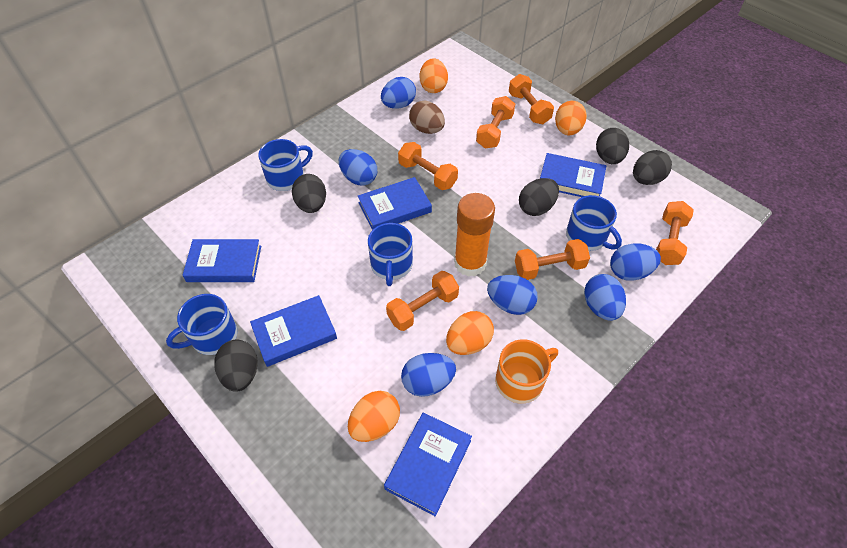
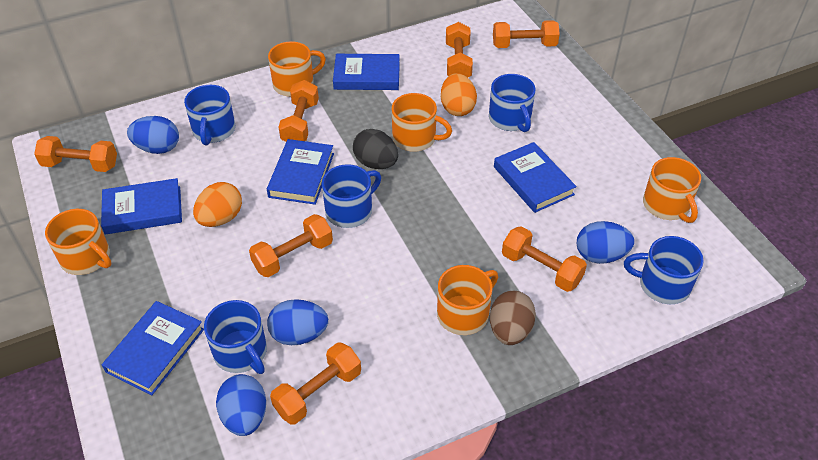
black egg: 5 -> 1
blue egg: 6 -> 4
blue mug: 4 -> 5
orange dumbbell: 6 -> 7
orange egg: 4 -> 2
orange glue stick: 1 -> 0
orange mug: 1 -> 5

